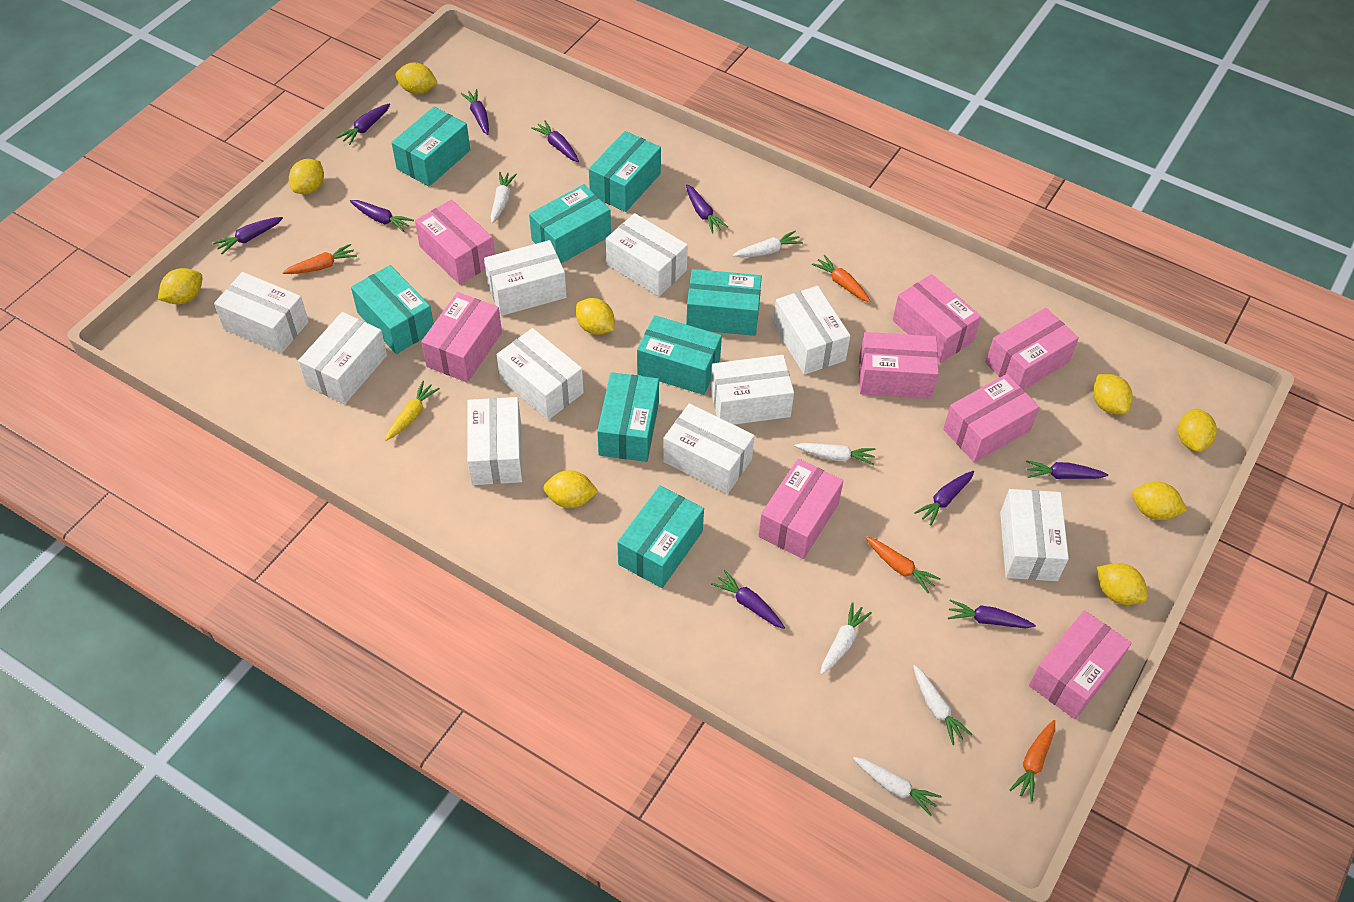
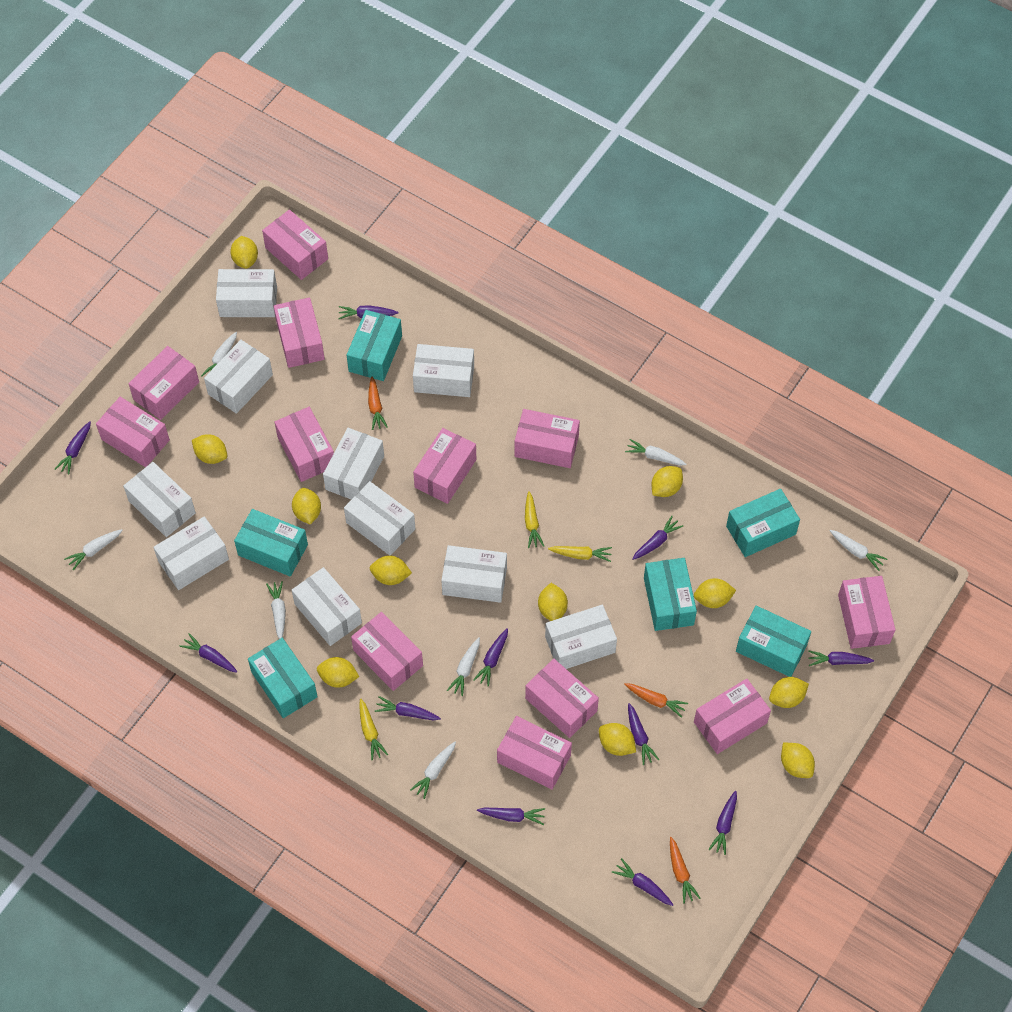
orange carrot: 4 -> 3
pink box: 8 -> 12
purple carrot: 10 -> 11
turquoise box: 8 -> 6
white carrot: 6 -> 7
yellow carrot: 1 -> 3
yellow lemon: 9 -> 11

